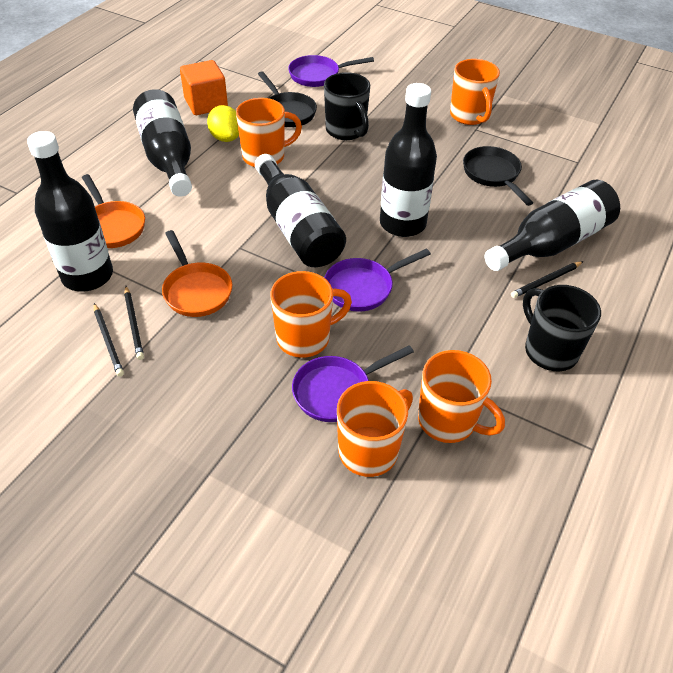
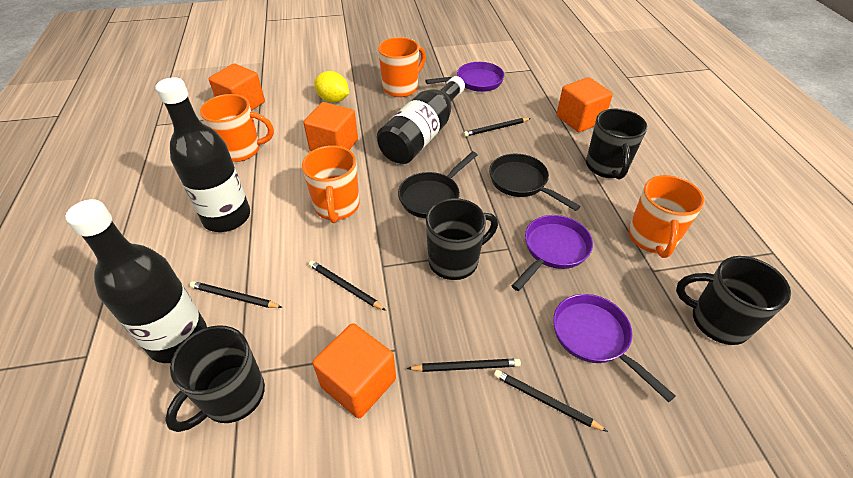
black bottle: 5 -> 3
black mug: 2 -> 4
black pencil: 3 -> 5
orange cube: 1 -> 4
orange mug: 5 -> 4
orange pan: 2 -> 0

